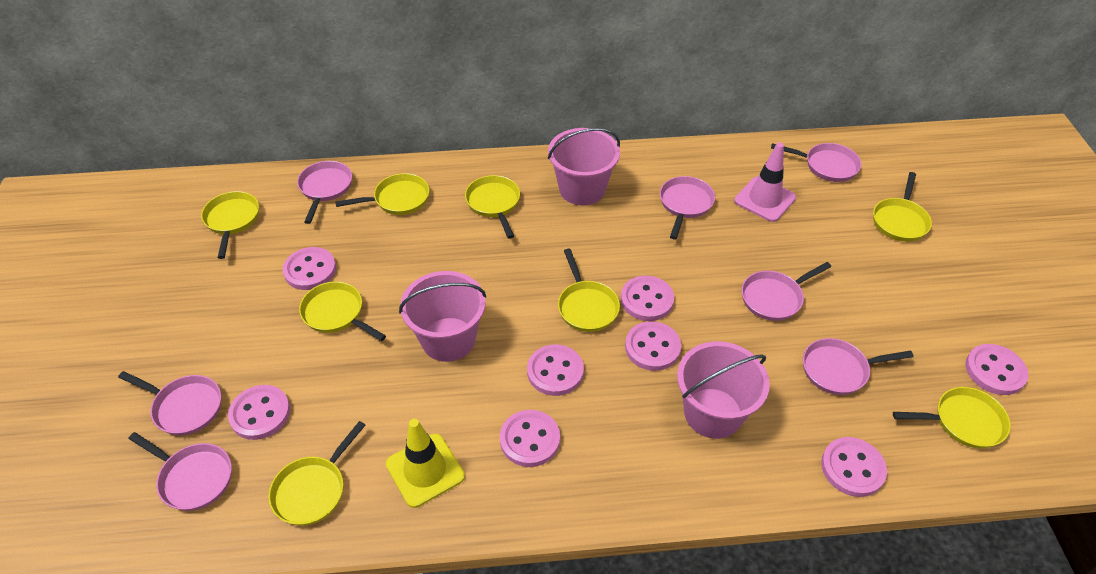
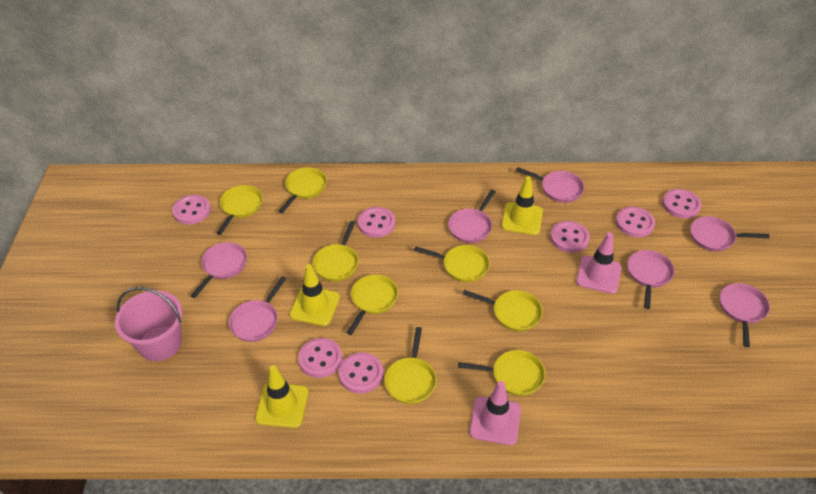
pink bucket: 3 -> 1
pink button: 8 -> 7
pink traffic cone: 1 -> 2
yellow traffic cone: 1 -> 3

